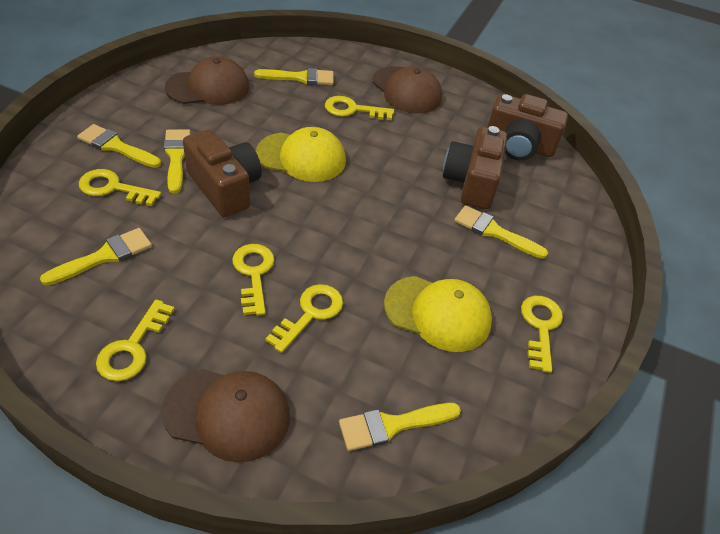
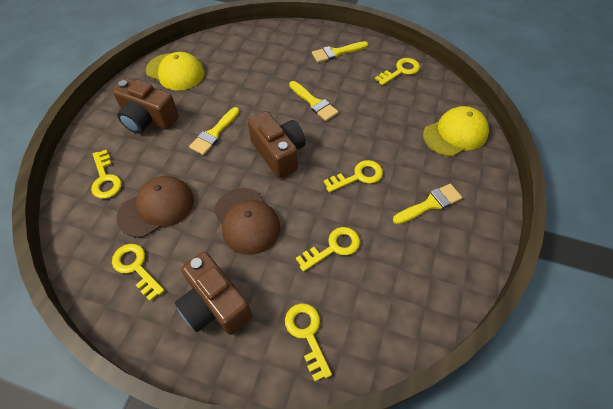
brown cap: 3 -> 2
yellow brush: 6 -> 4

